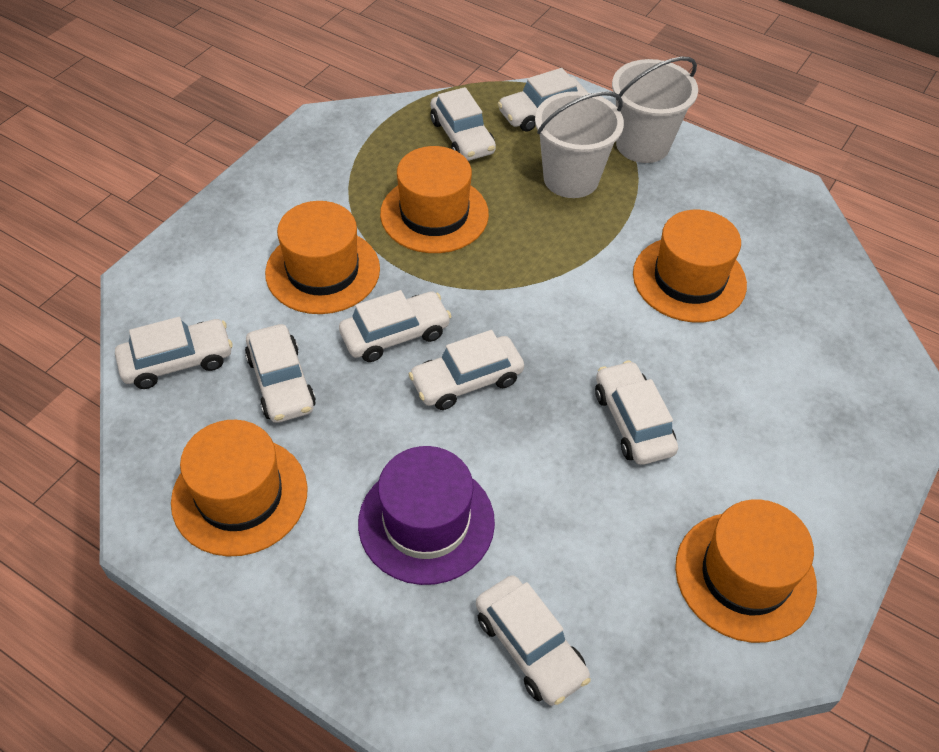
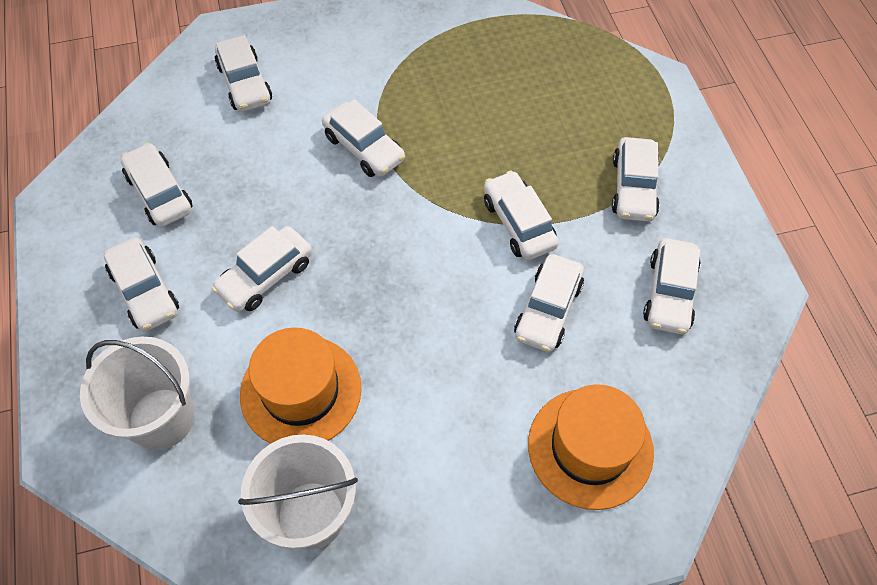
orange hat: 5 -> 2
purple hat: 1 -> 0
white car: 8 -> 9

